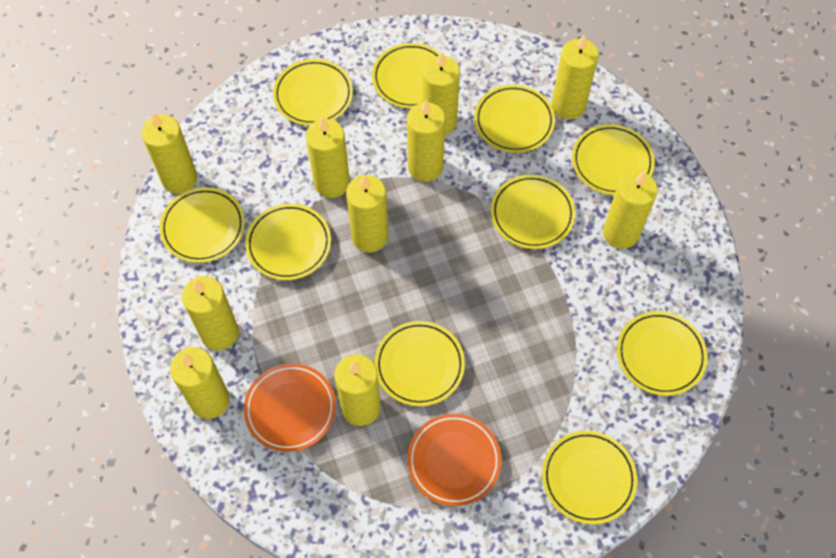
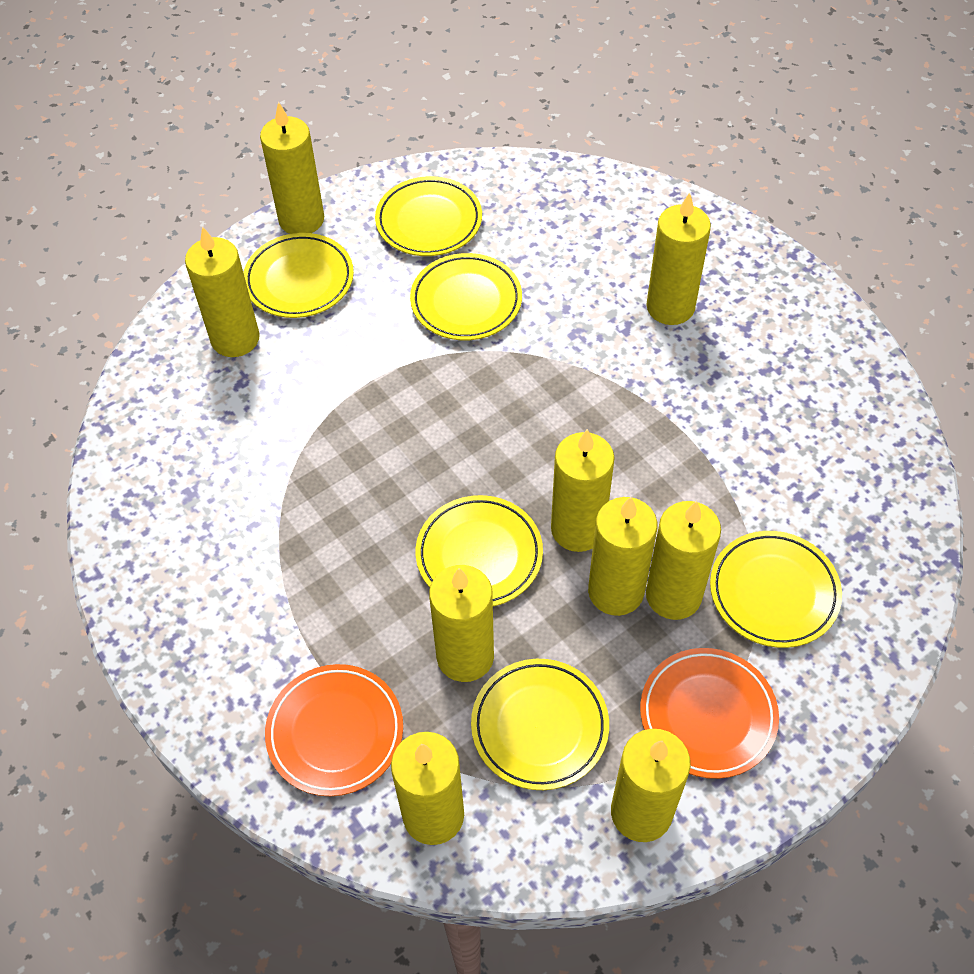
yellow candle: 10 -> 9
yellow plate: 10 -> 6

